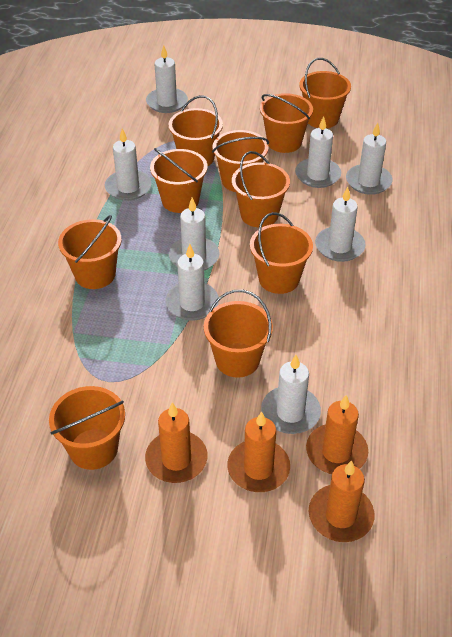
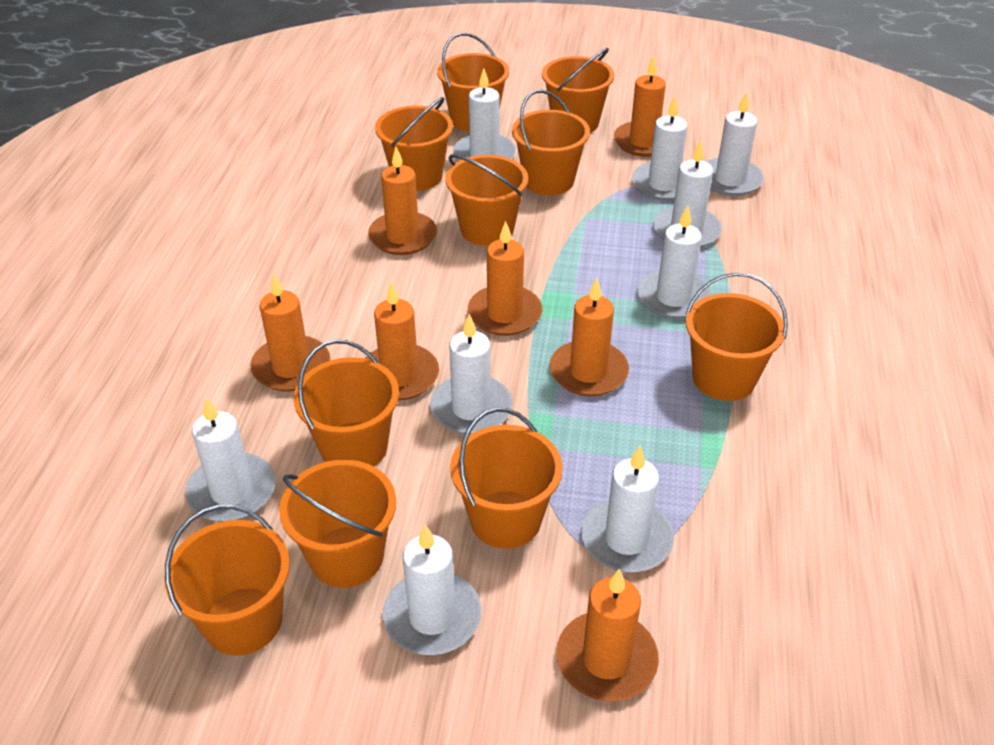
orange candle: 4 -> 7
white candle: 8 -> 9

